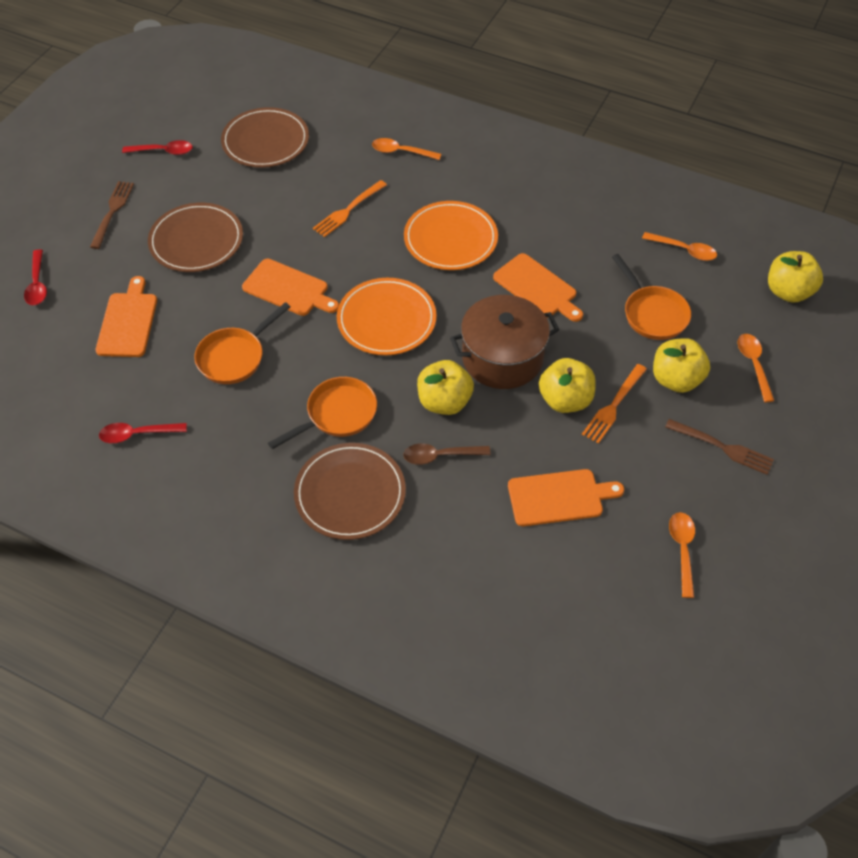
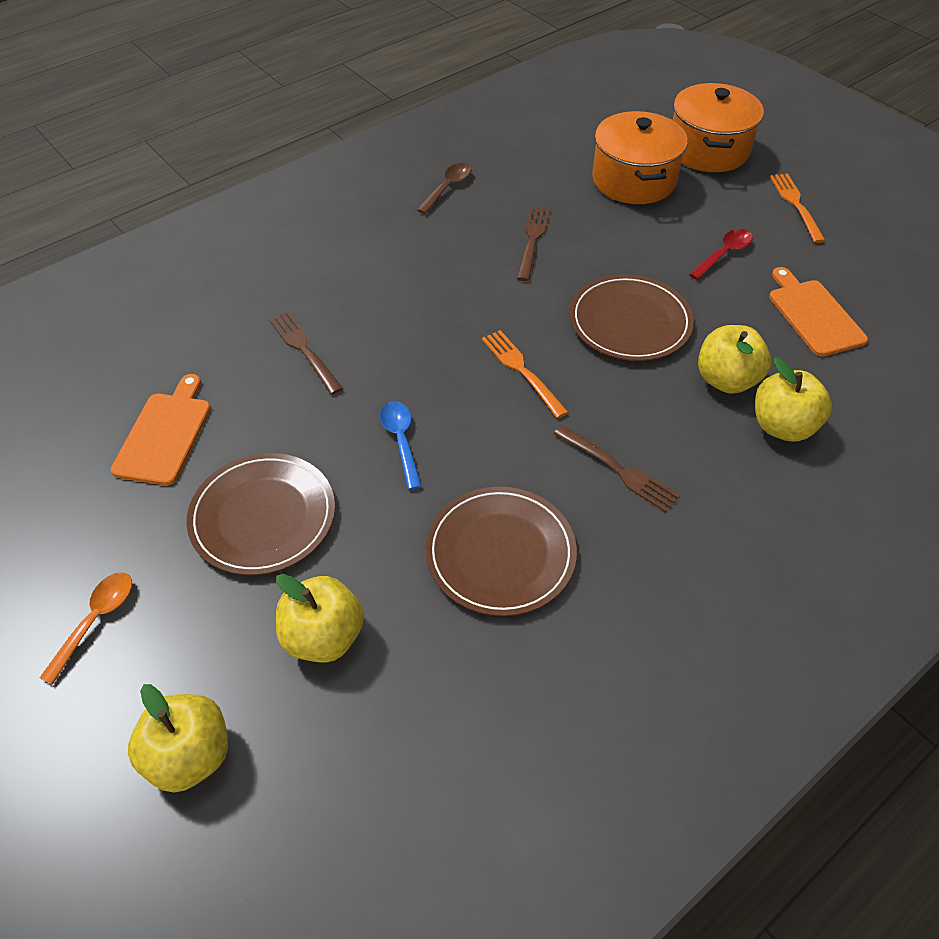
blue spoon: 0 -> 1
brown fork: 2 -> 3
brown pot: 1 -> 0
orange cutting board: 4 -> 2
orange pan: 3 -> 0
orange plate: 2 -> 0
orange pot: 0 -> 2
orange spoon: 4 -> 1
red spoon: 3 -> 1

